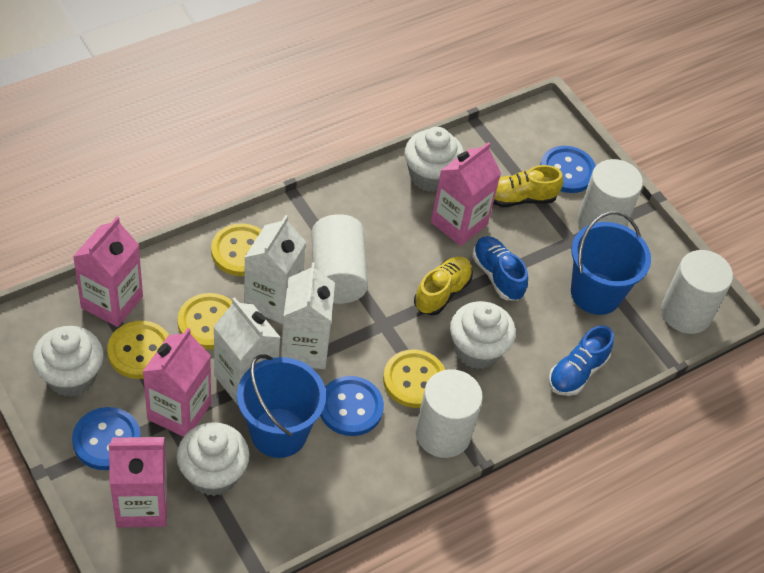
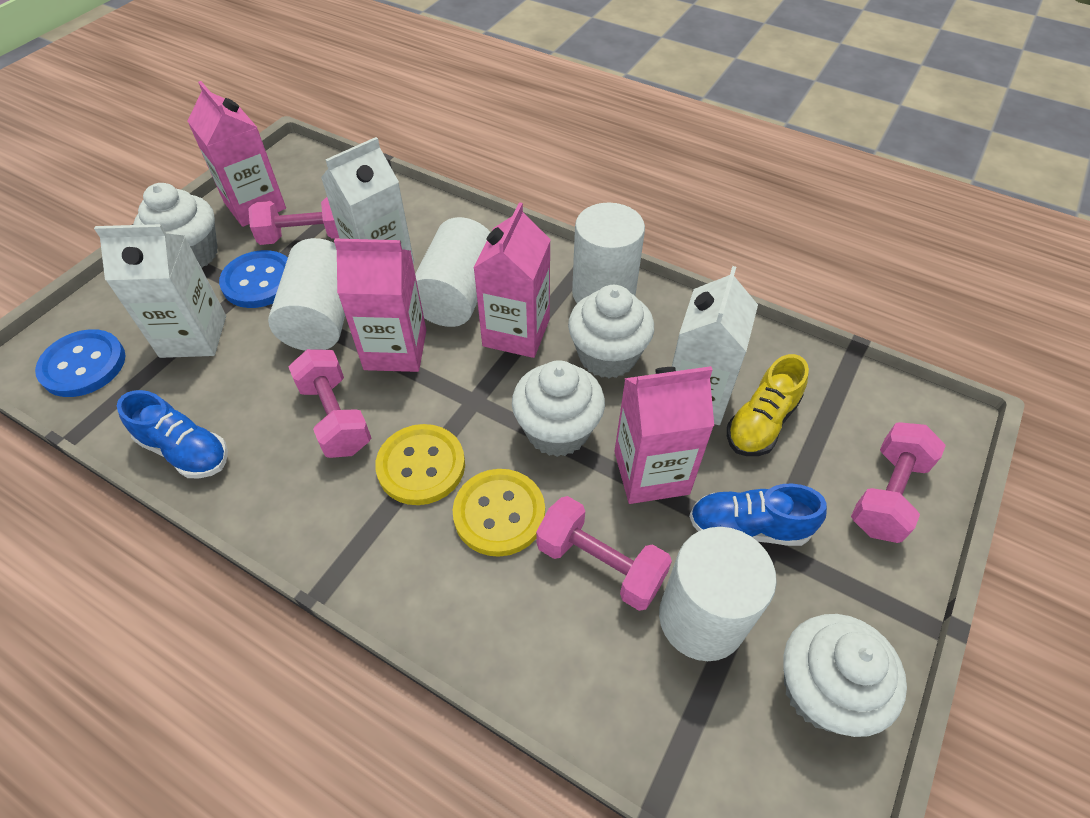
blue bucket: 2 -> 0
blue button: 3 -> 2
pink dumbbell: 0 -> 4
yellow button: 4 -> 2
yellow shoe: 2 -> 1

